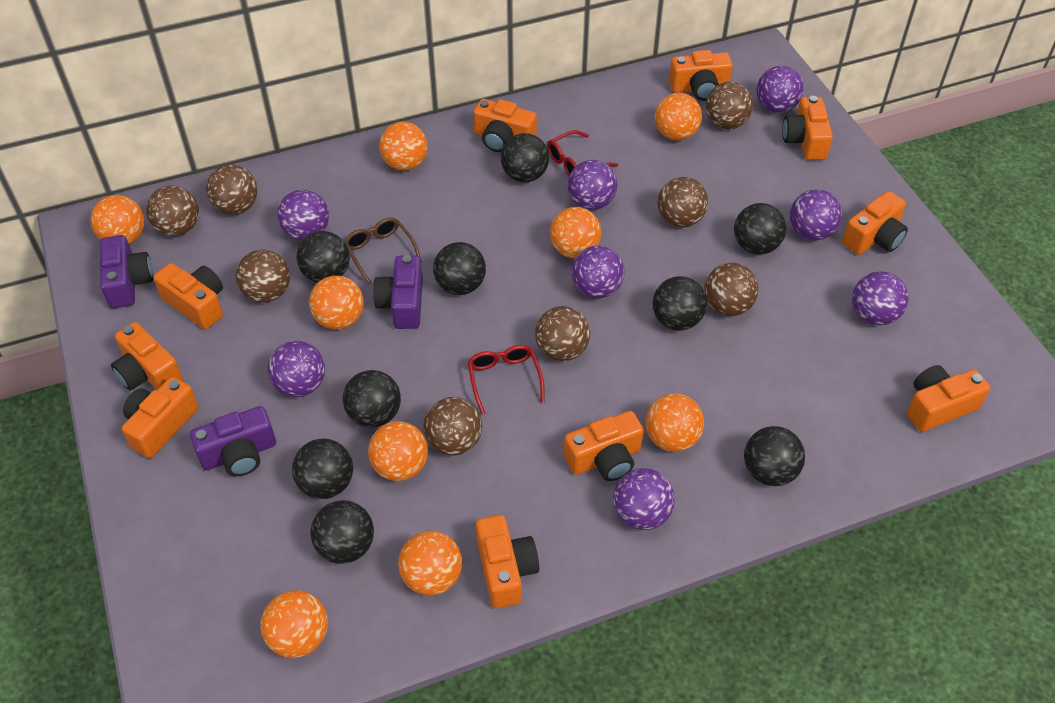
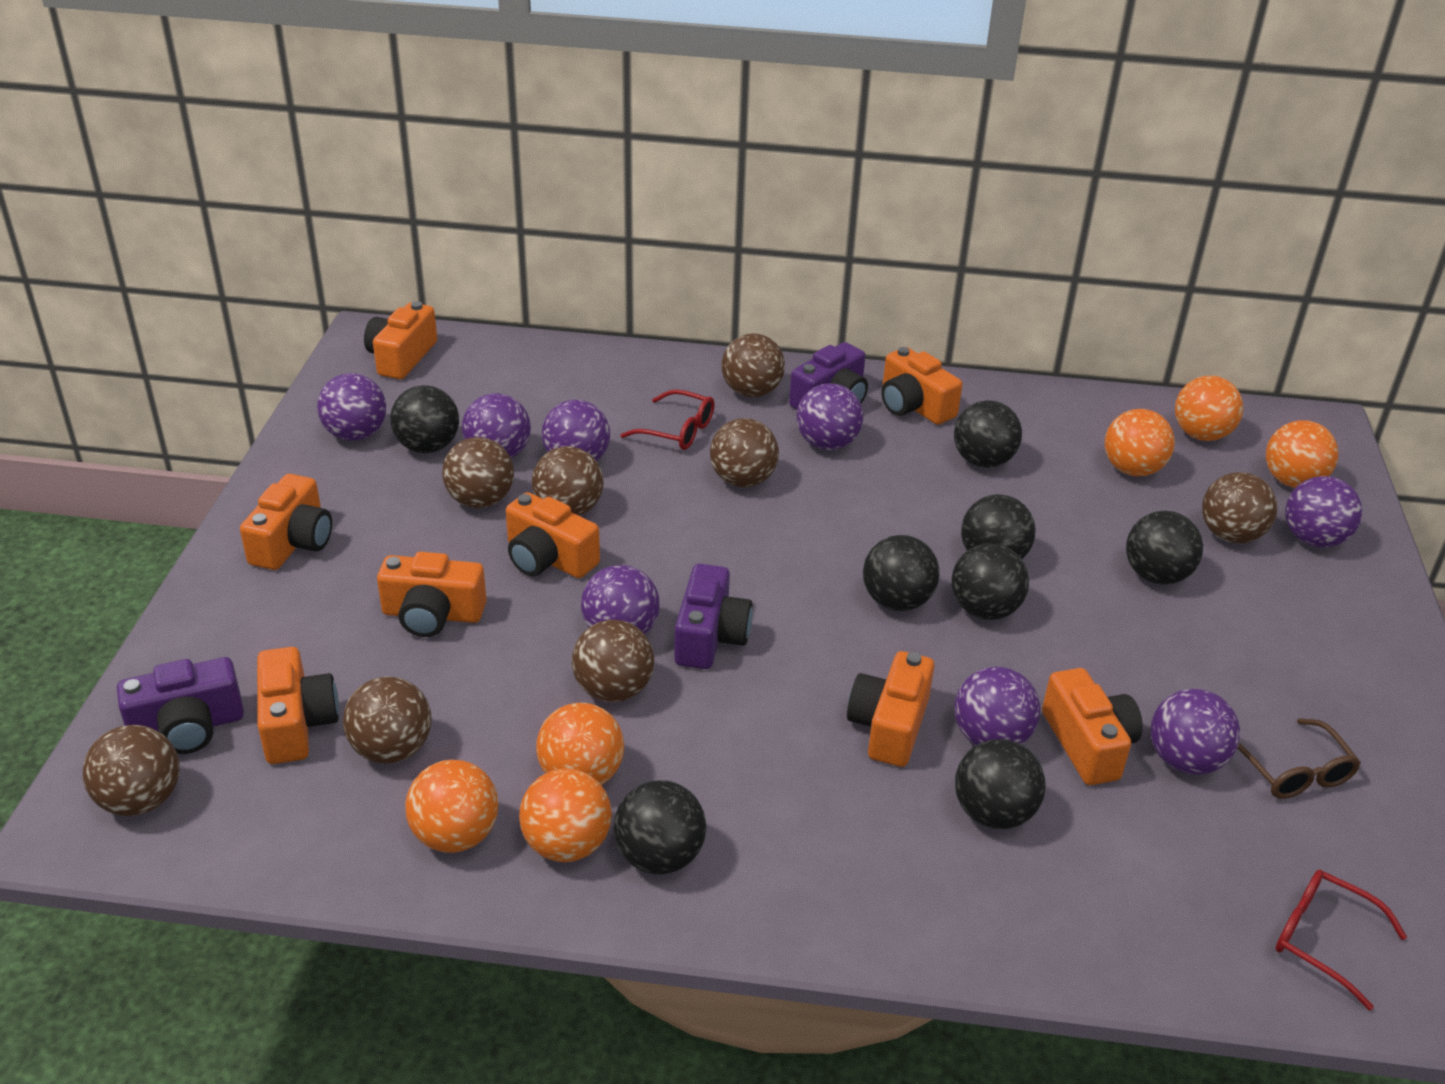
black ball: 9 -> 8
orange ball: 9 -> 6
orange camera: 10 -> 8

